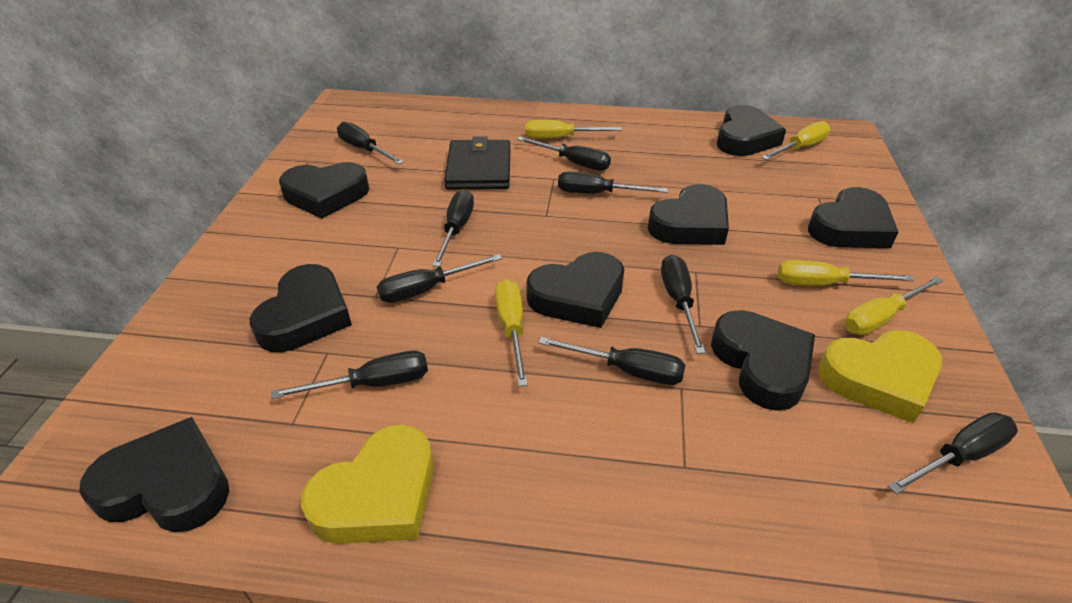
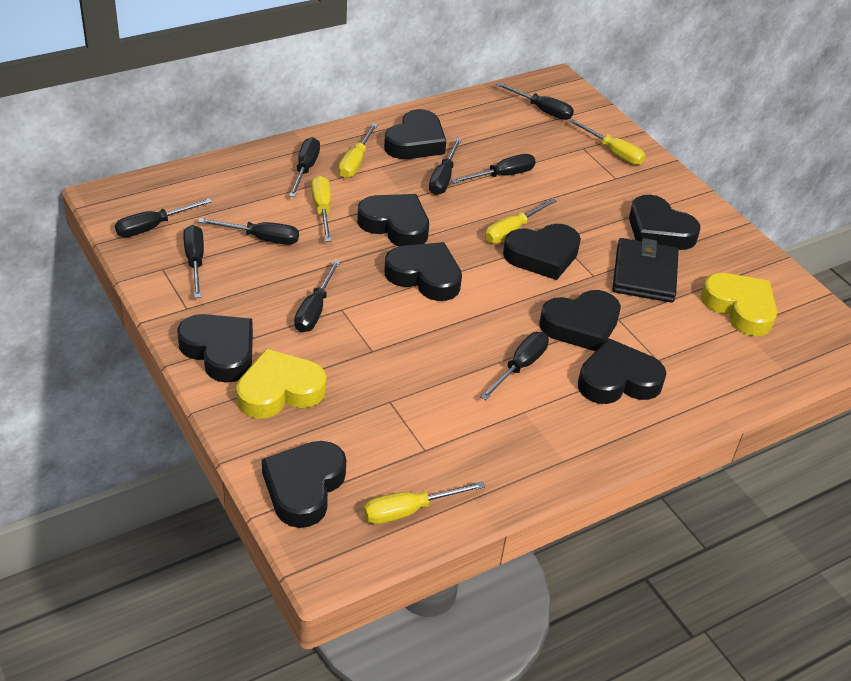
black heart: 8 -> 9

